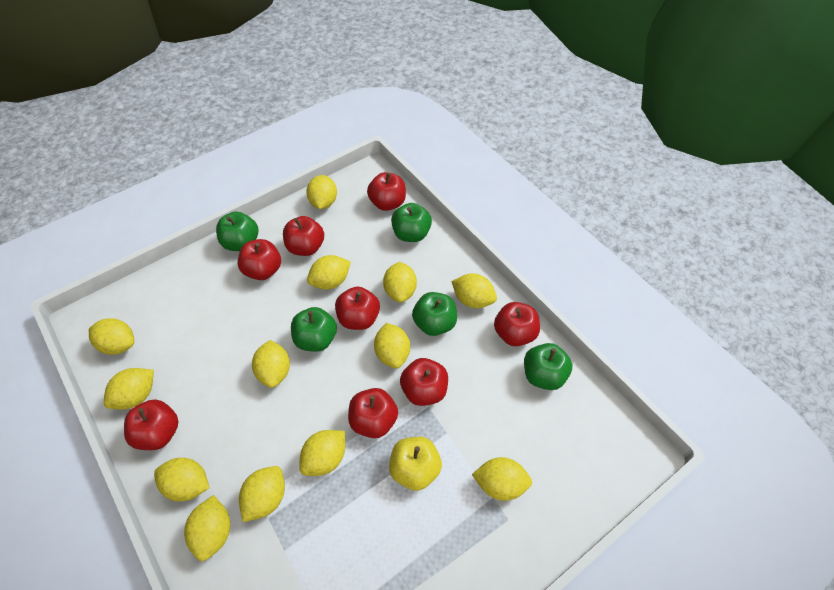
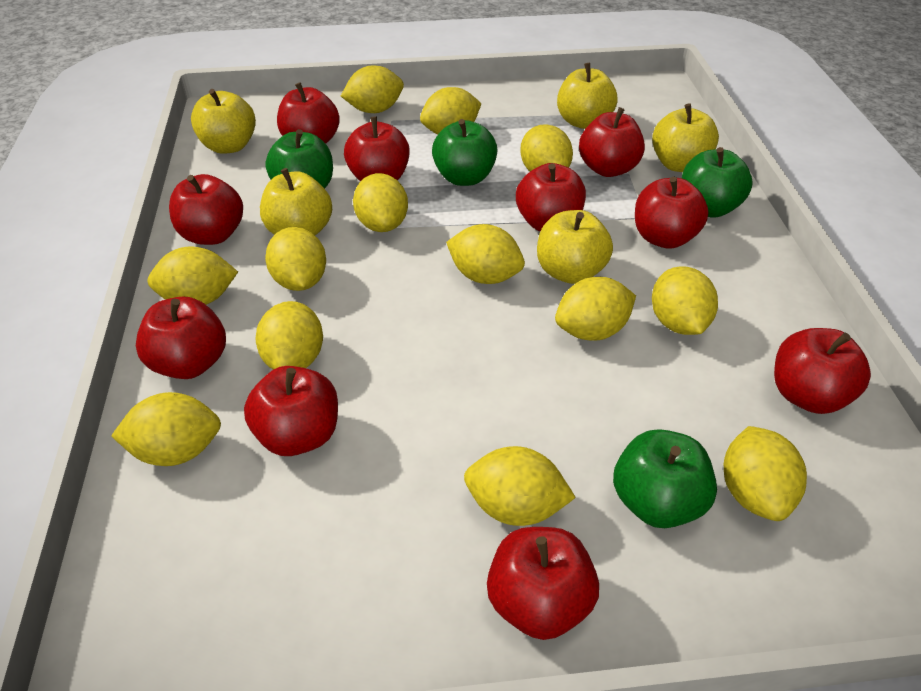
green apple: 5 -> 4
red apple: 8 -> 10
yellow apple: 1 -> 5

